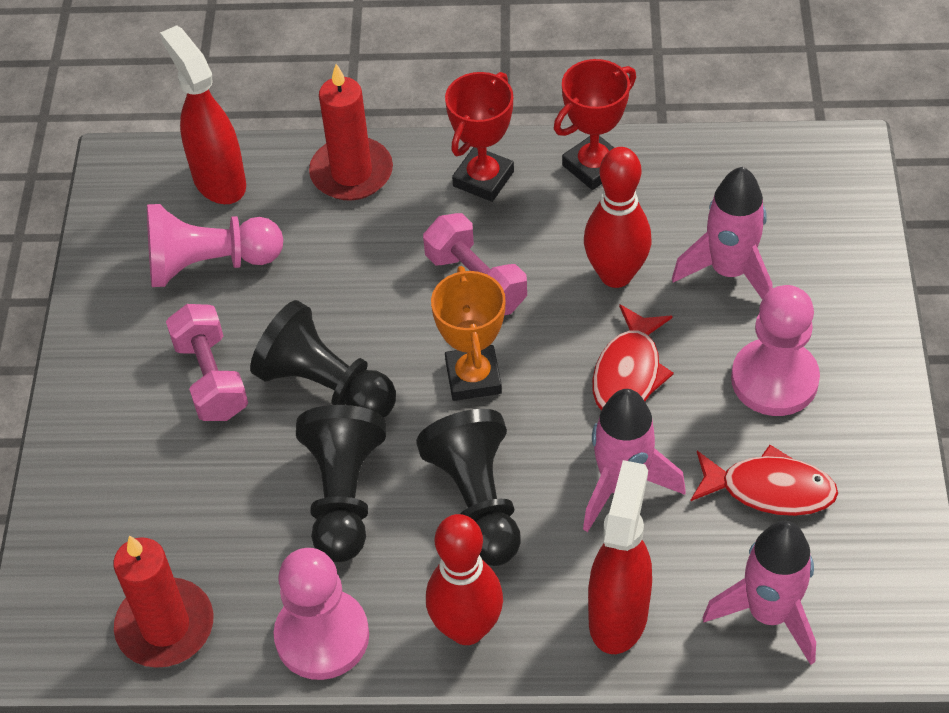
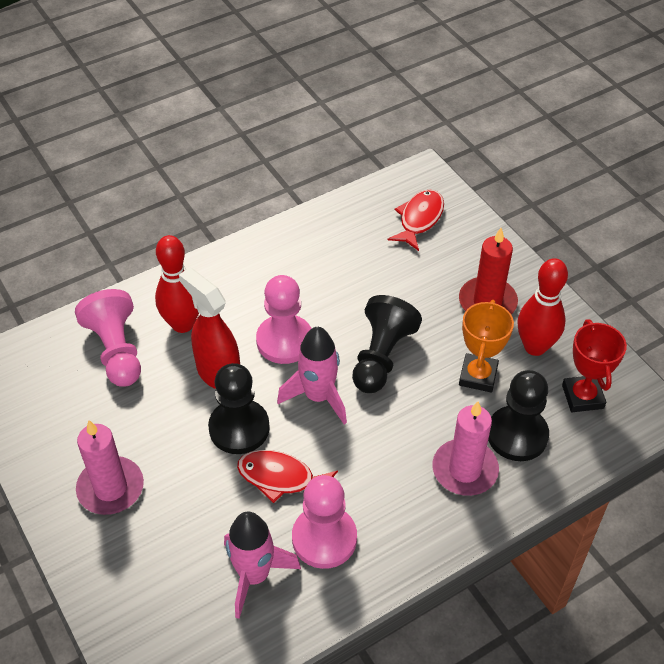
pink candle: 0 -> 2
pink dumbbell: 2 -> 0
pink rocket: 3 -> 2
red candle: 2 -> 1
red spray bottle: 2 -> 1
red trophy: 2 -> 1

